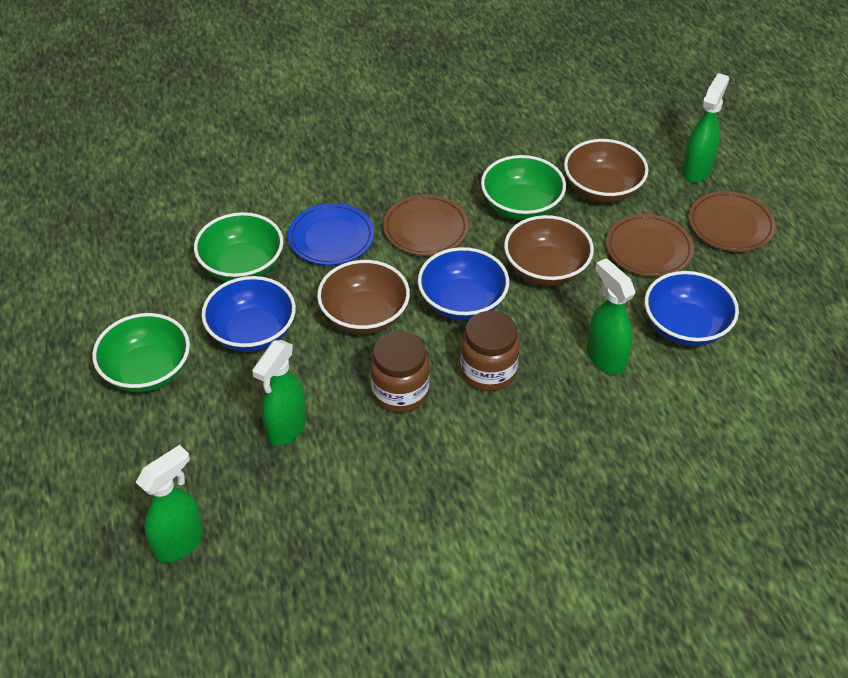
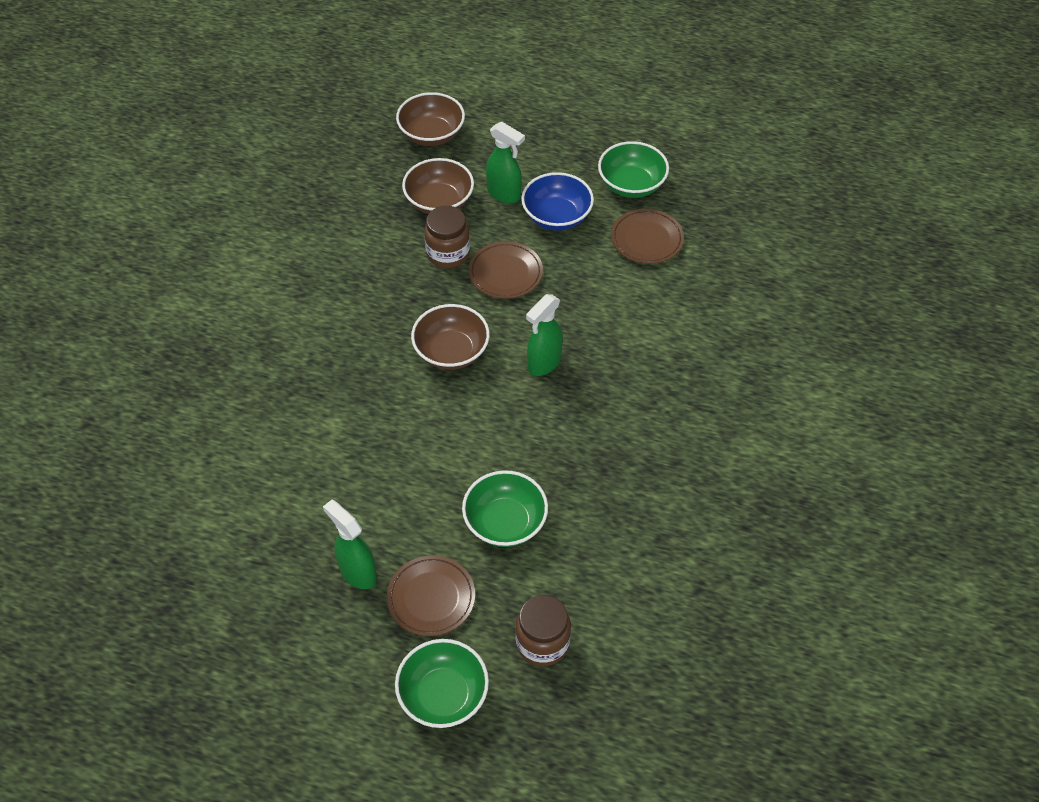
blue bowl: 3 -> 1
blue plate: 1 -> 0
green spray bottle: 4 -> 3

